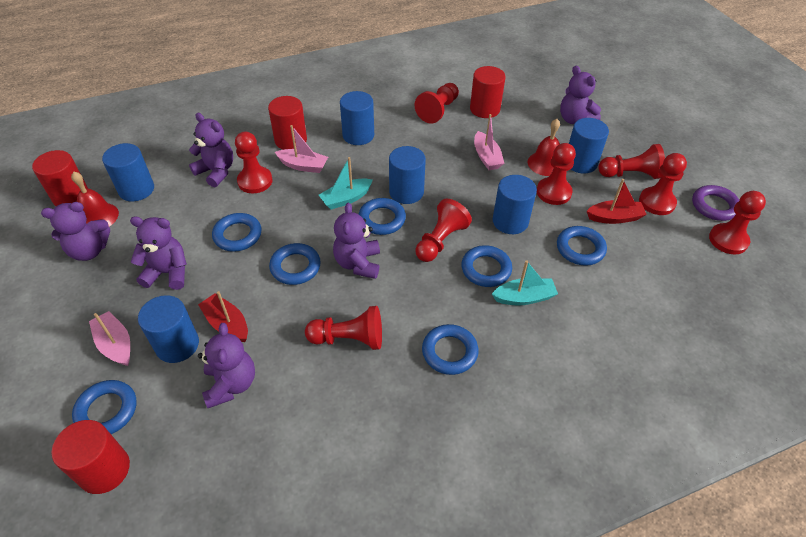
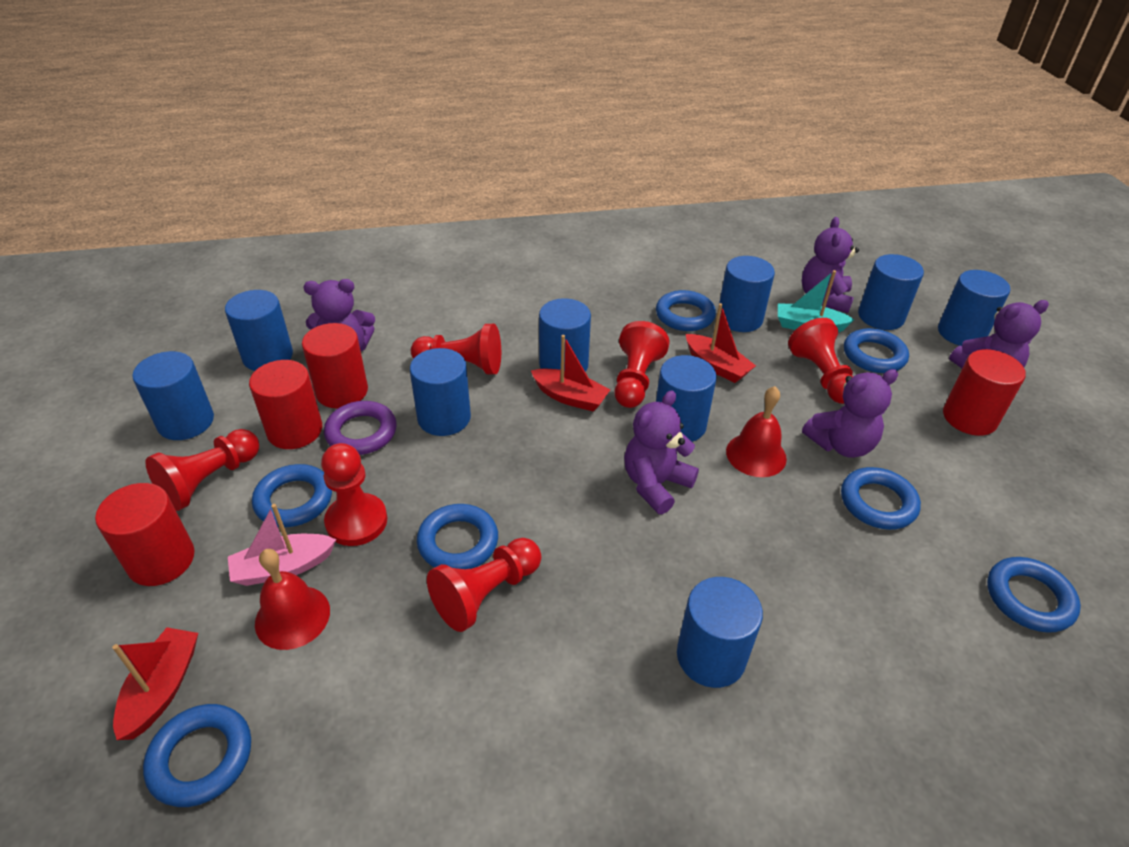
blue cylinder: 6 -> 9
pink boat: 3 -> 1
purple teddy bear: 6 -> 5
red boat: 2 -> 3
red pawn: 8 -> 6
turquoise boat: 2 -> 1

